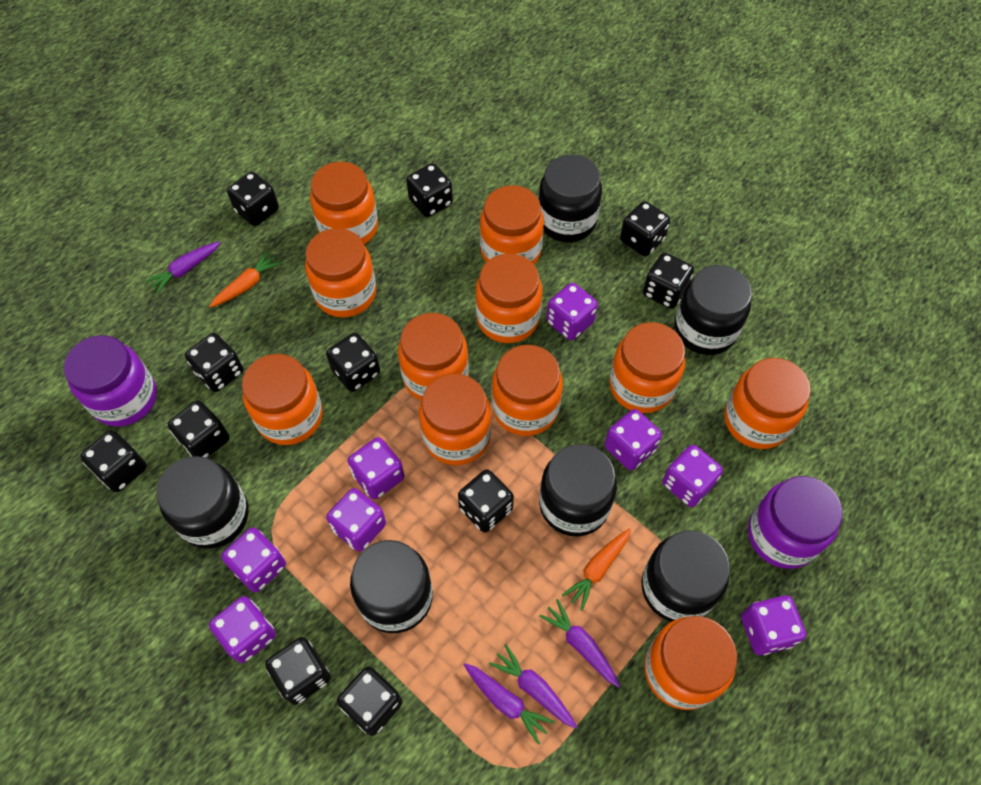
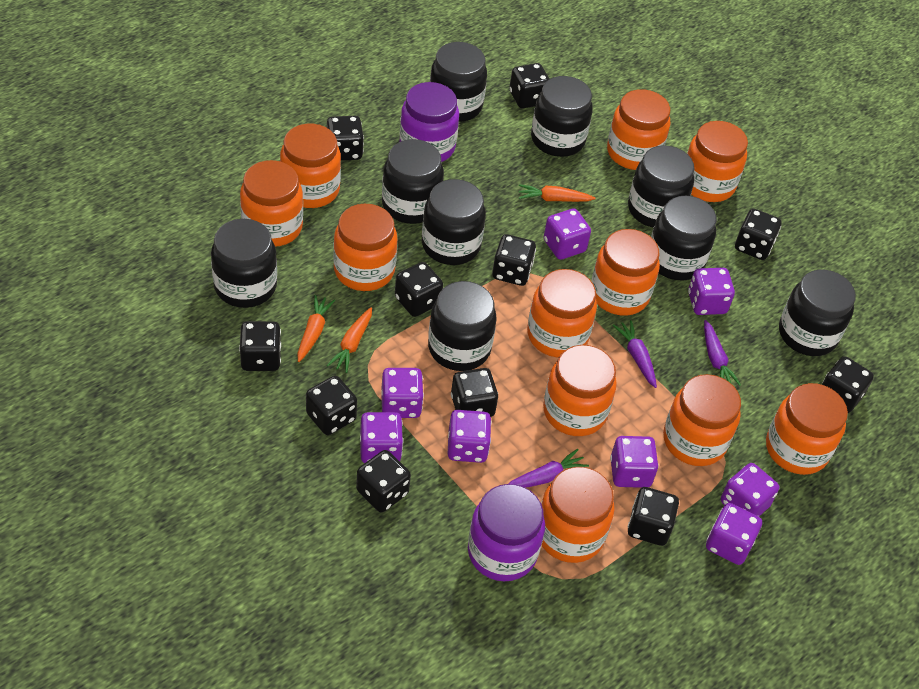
black jar: 6 -> 9
orange carrot: 2 -> 3
purple carrot: 4 -> 3

